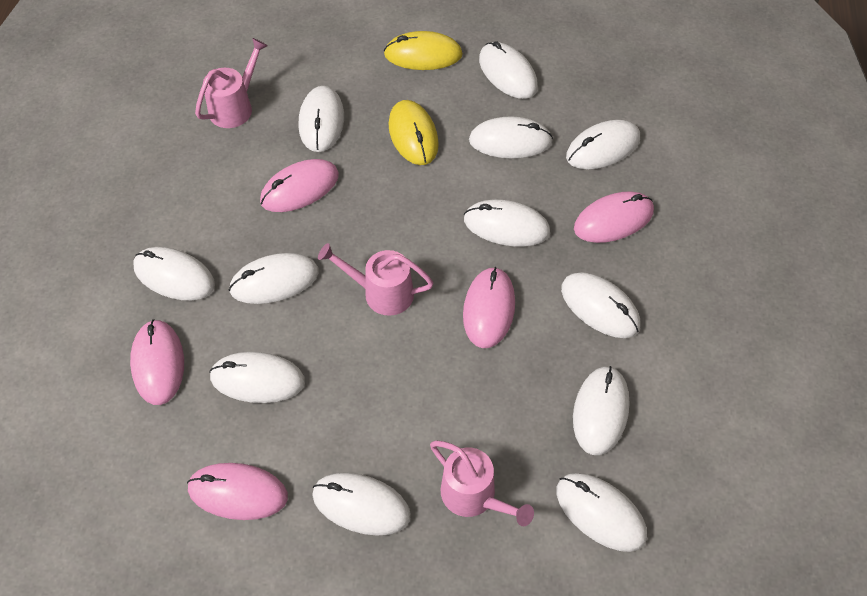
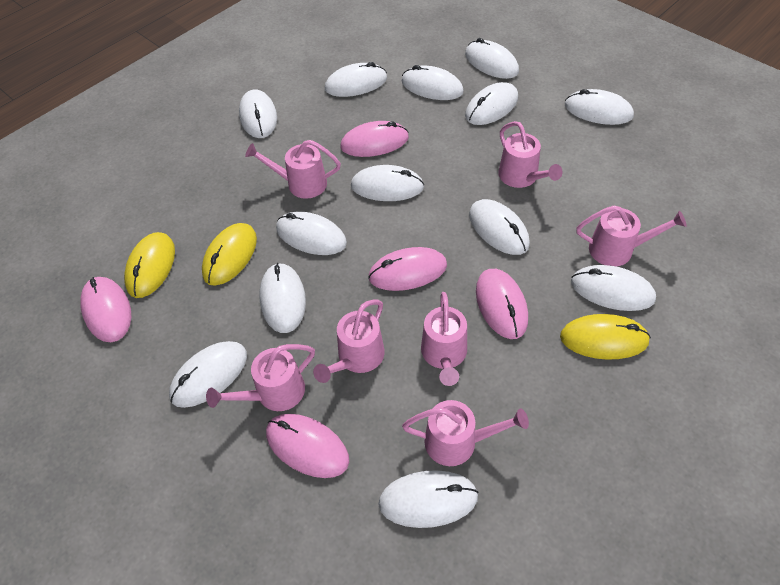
pink watering can: 3 -> 7
white mouse: 12 -> 13
yellow mouse: 2 -> 3

